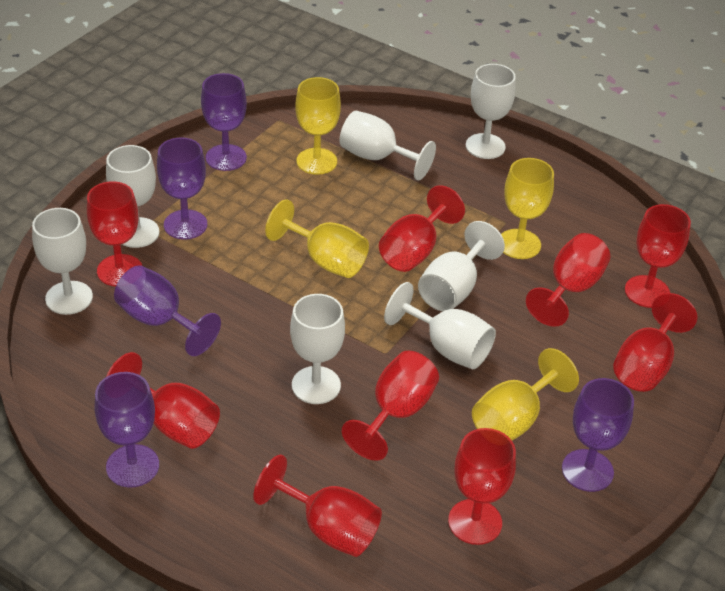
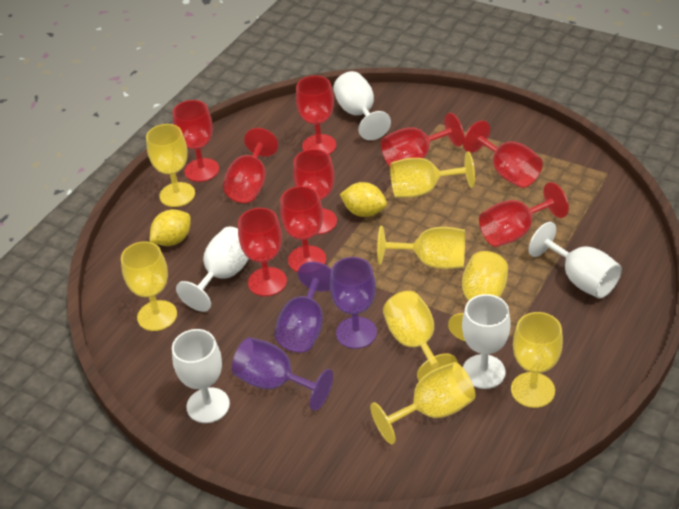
purple goblet: 5 -> 3
white goblet: 7 -> 5
yellow goblet: 4 -> 8
yellow lemon: 0 -> 2

